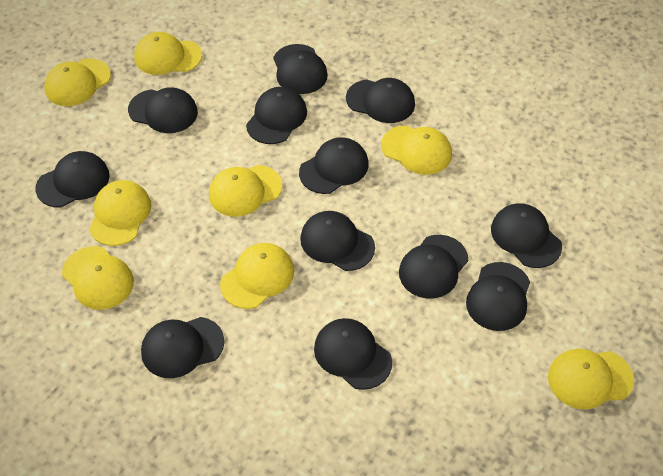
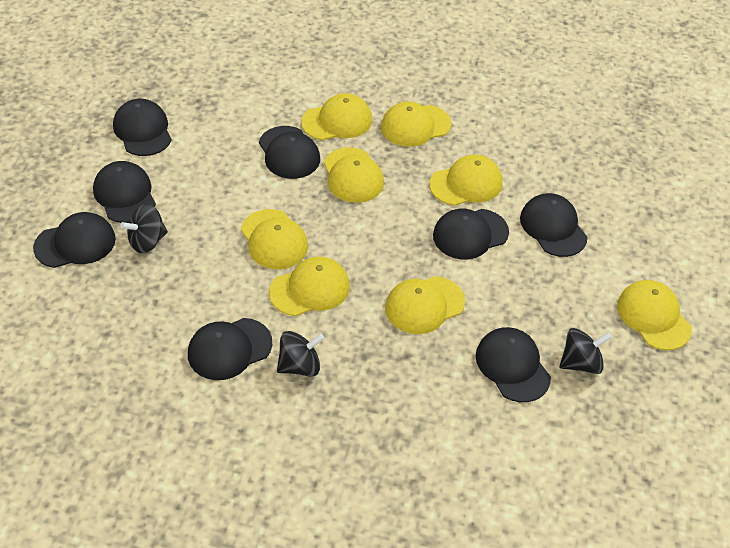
black cap: 12 -> 8
black spinning top: 0 -> 3

